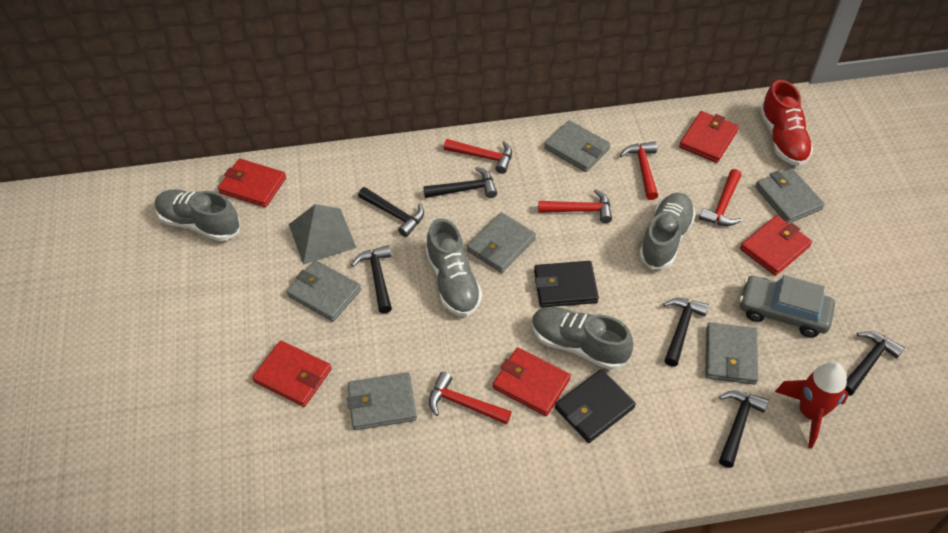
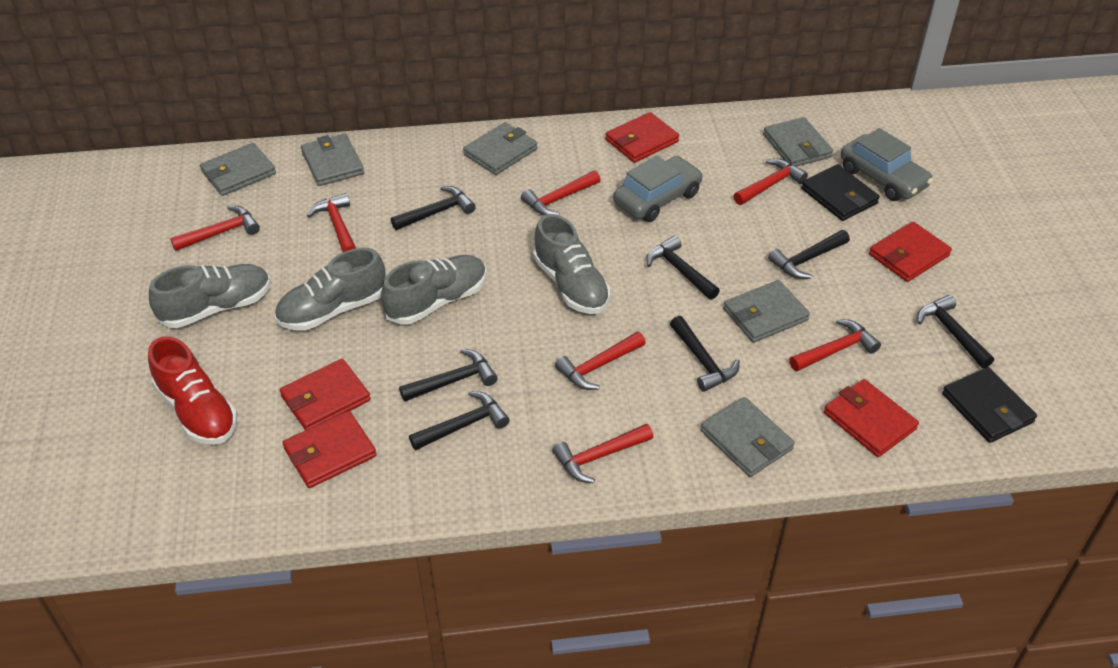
black hammer: 6 -> 7
grey car: 1 -> 2
grey pyramid: 1 -> 0
red hammer: 5 -> 7
red rocket: 1 -> 0

